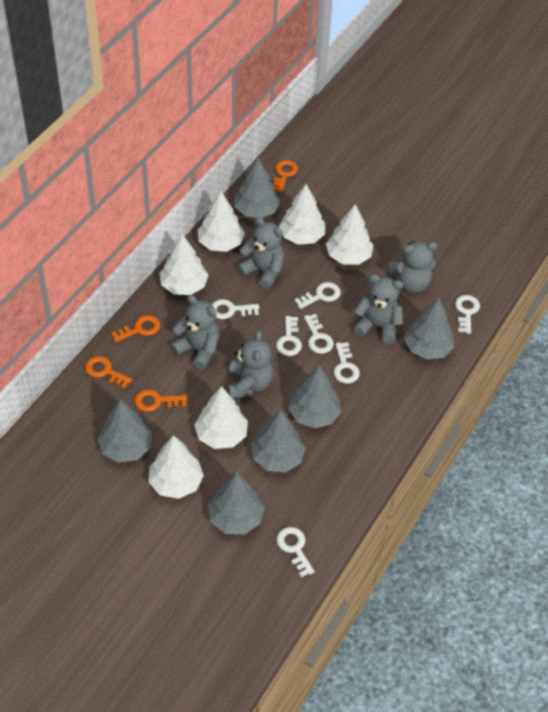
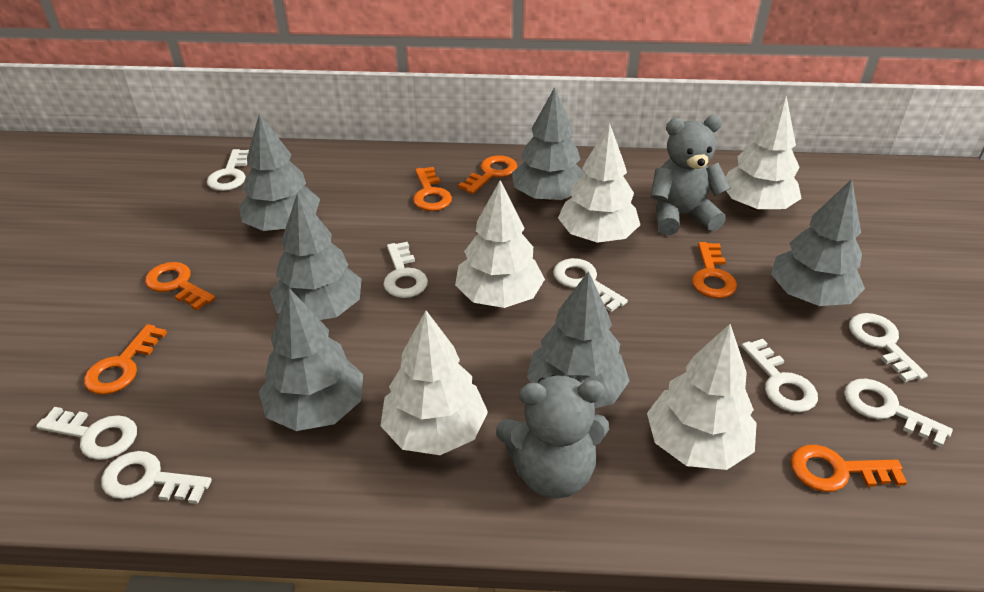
grey teddy bear: 5 -> 2
orange key: 4 -> 6
white key: 7 -> 8
white tree: 6 -> 5

